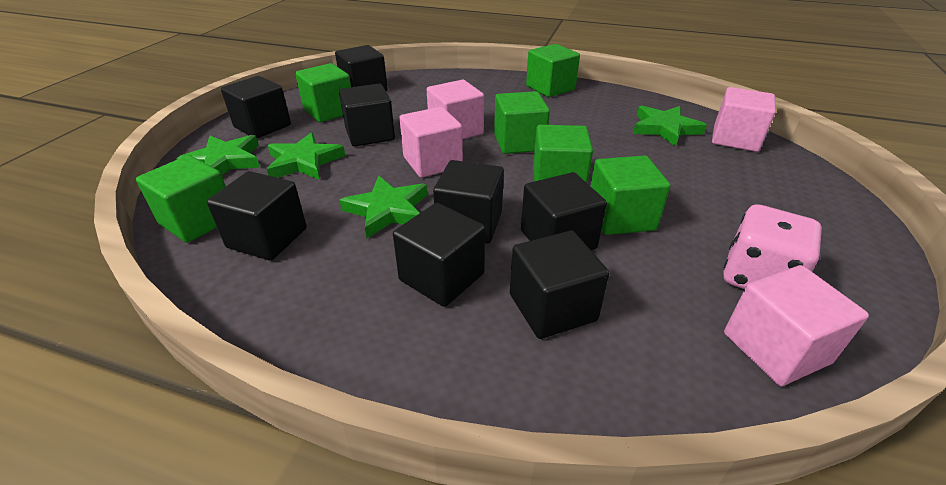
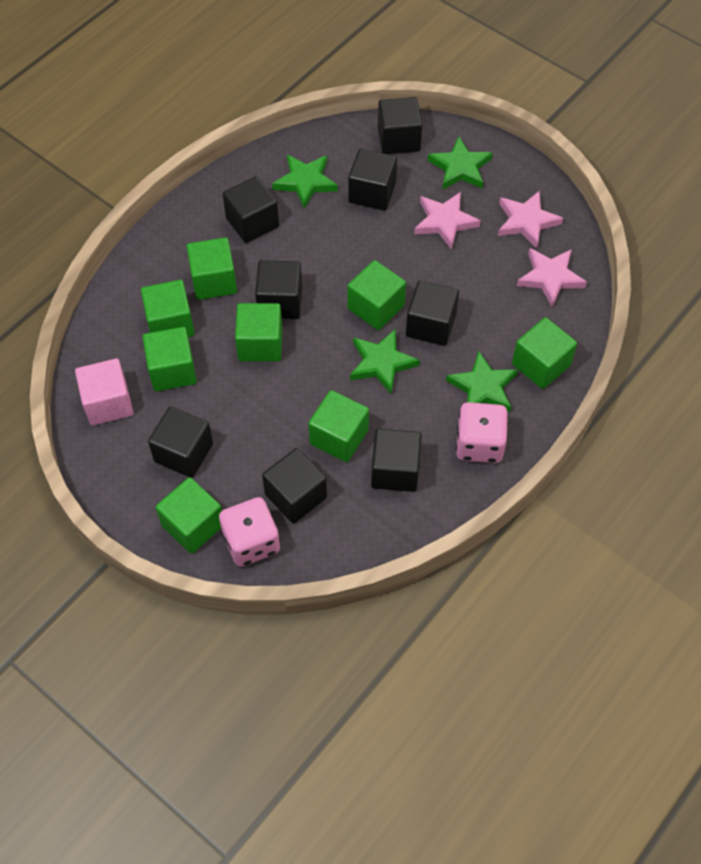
green cube: 6 -> 8
pink cube: 4 -> 1
pink dice: 1 -> 2
pink star: 0 -> 3

